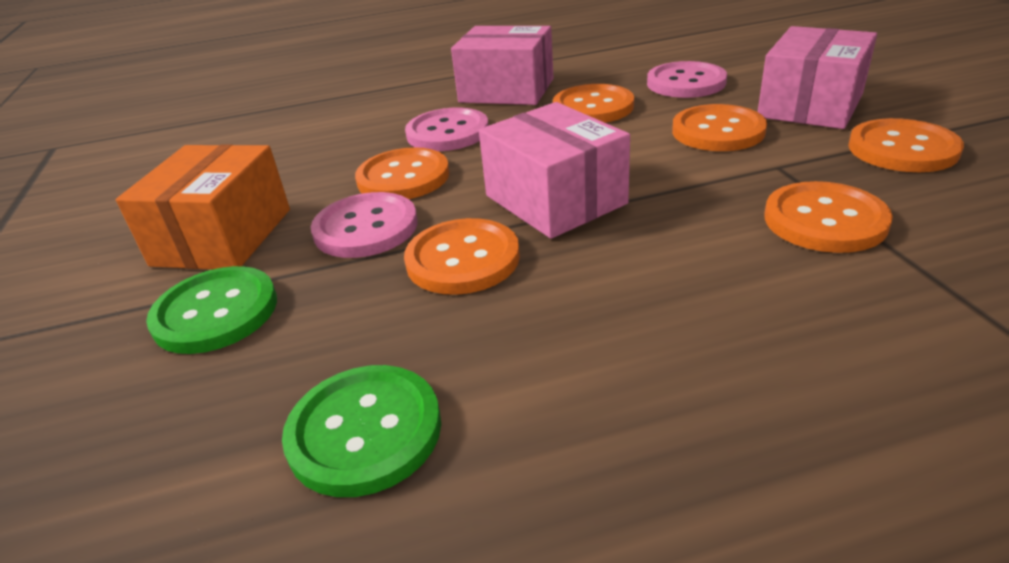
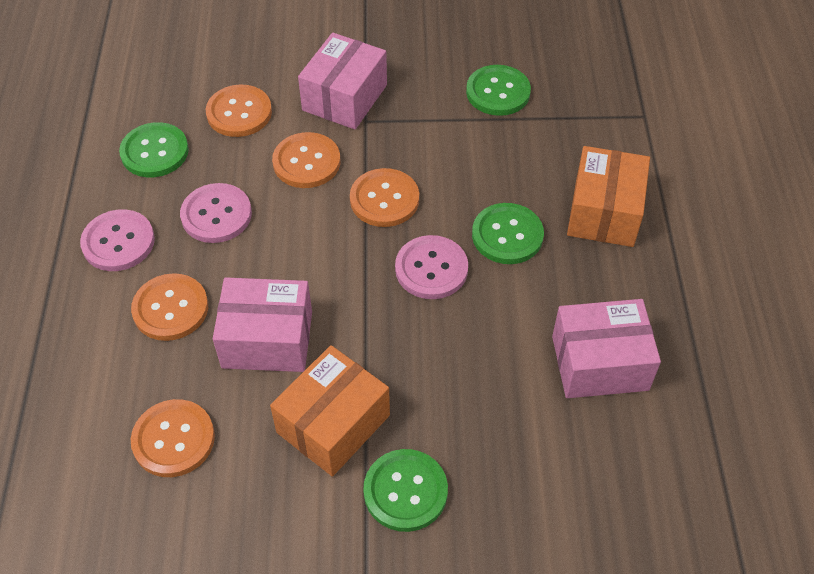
green button: 2 -> 4
orange box: 1 -> 2
orange button: 6 -> 5

